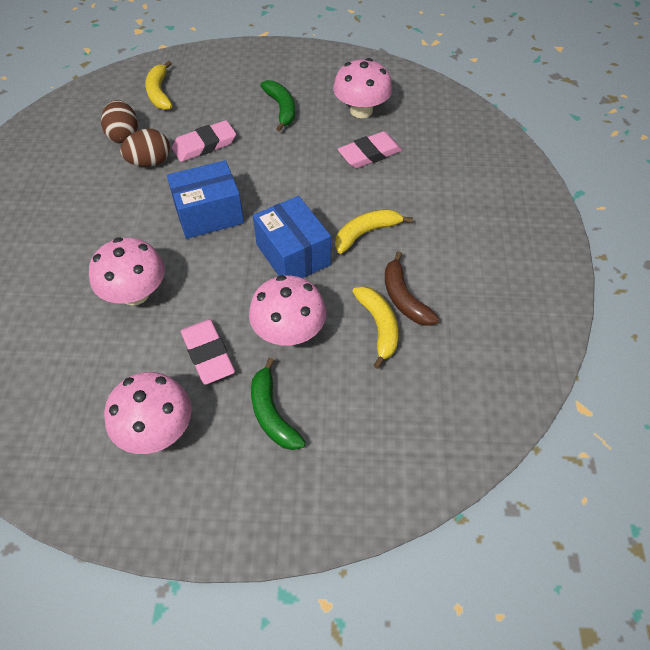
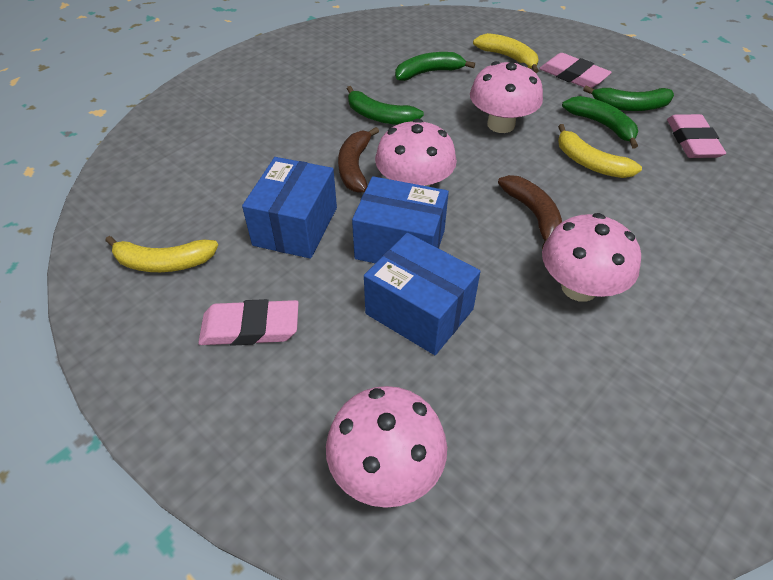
blue box: 2 -> 3
brown banana: 1 -> 2
brown egg: 2 -> 0
green banana: 2 -> 4

